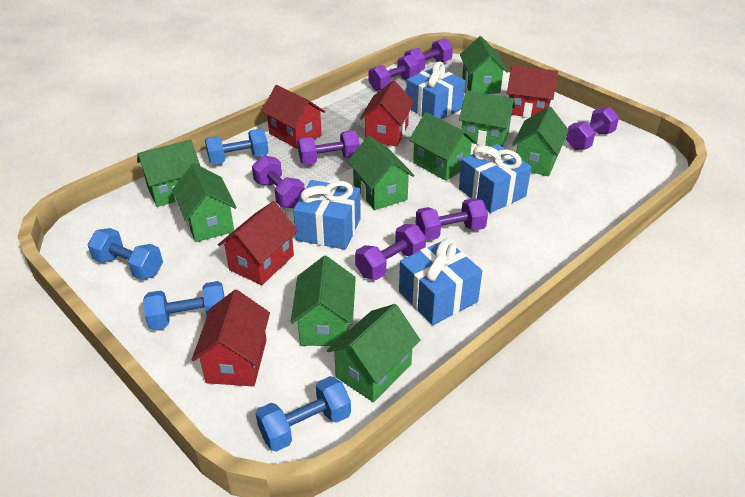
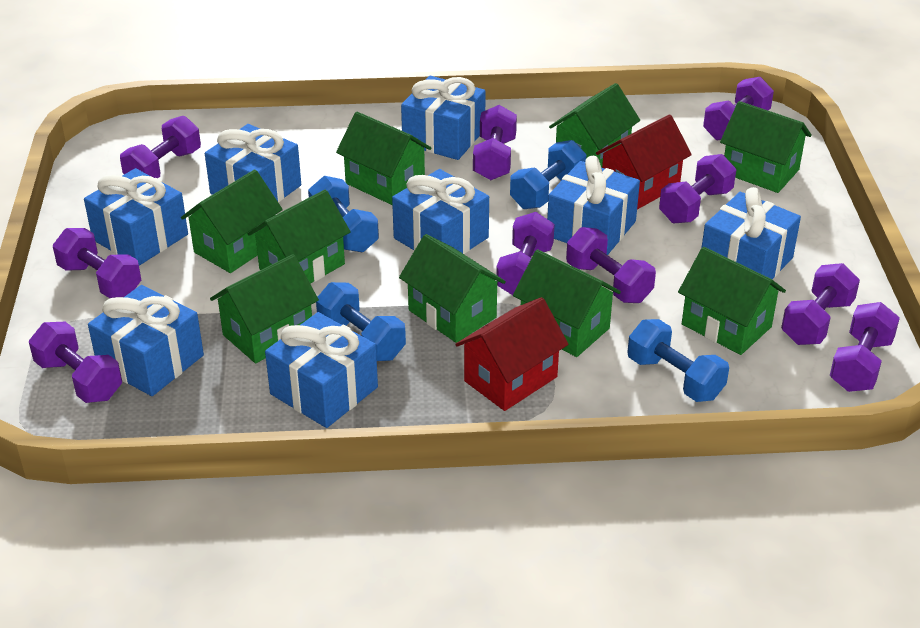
blue gift: 4 -> 8
purple dumbbell: 7 -> 10
red house: 5 -> 2

